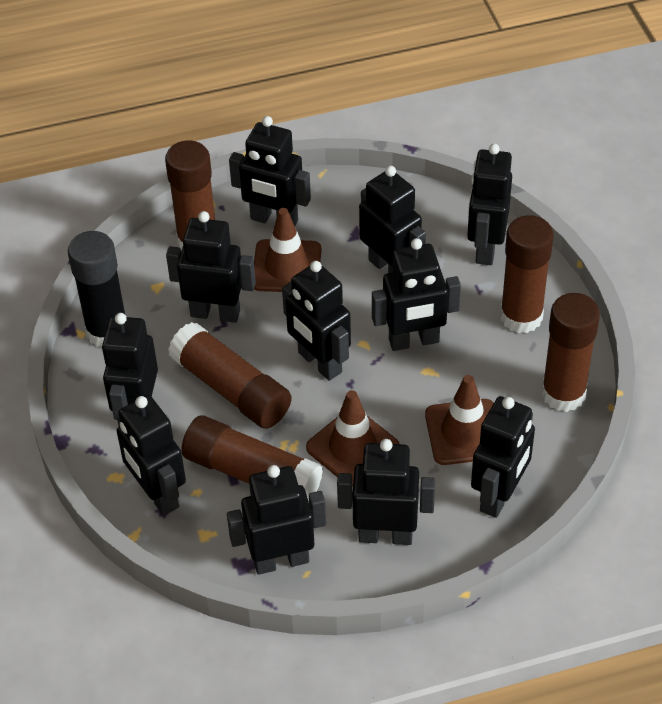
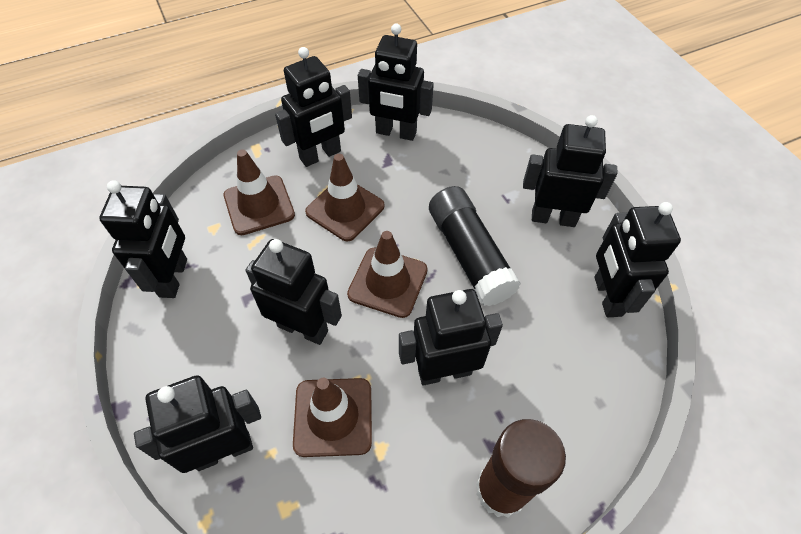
black robot: 11 -> 8
brown glue stick: 5 -> 1
brown traffic cone: 3 -> 4

